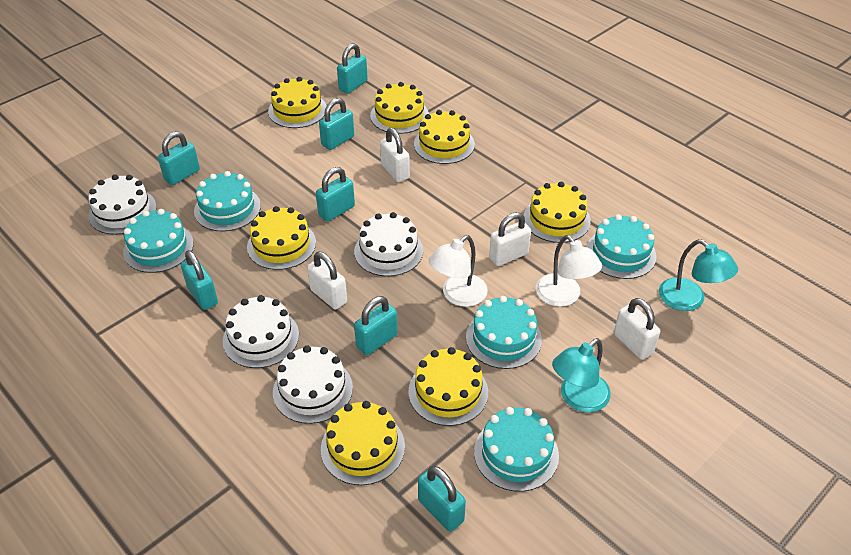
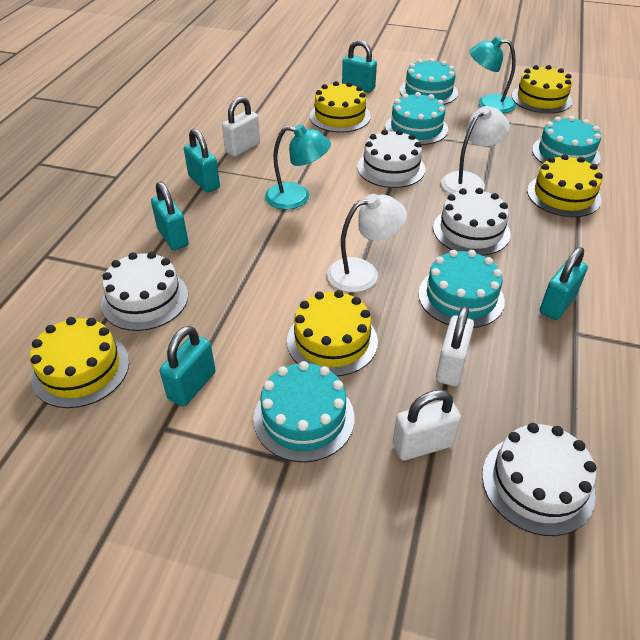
turquoise padlock: 7 -> 5
white padlock: 4 -> 3
yellow cake: 7 -> 5

